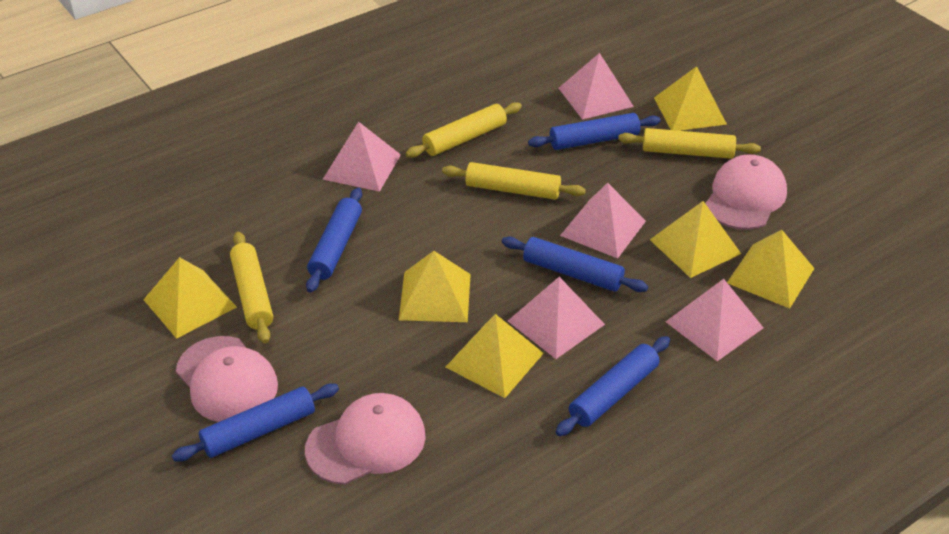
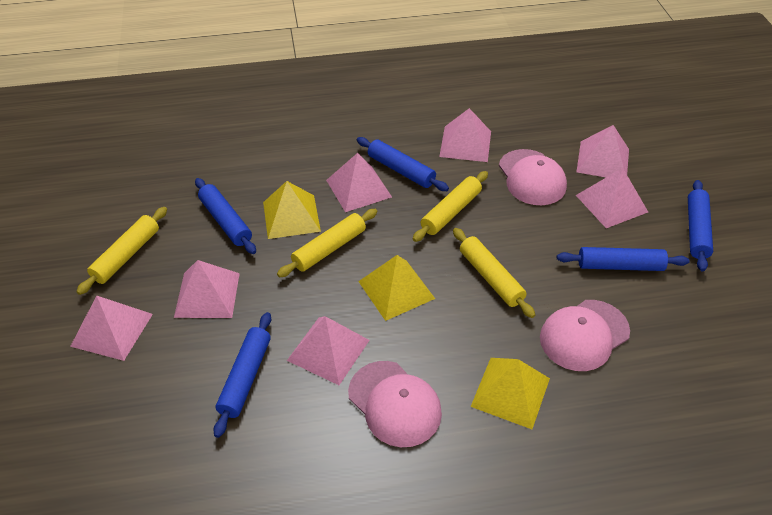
pink pyramid: 5 -> 7
yellow pyramid: 6 -> 3

